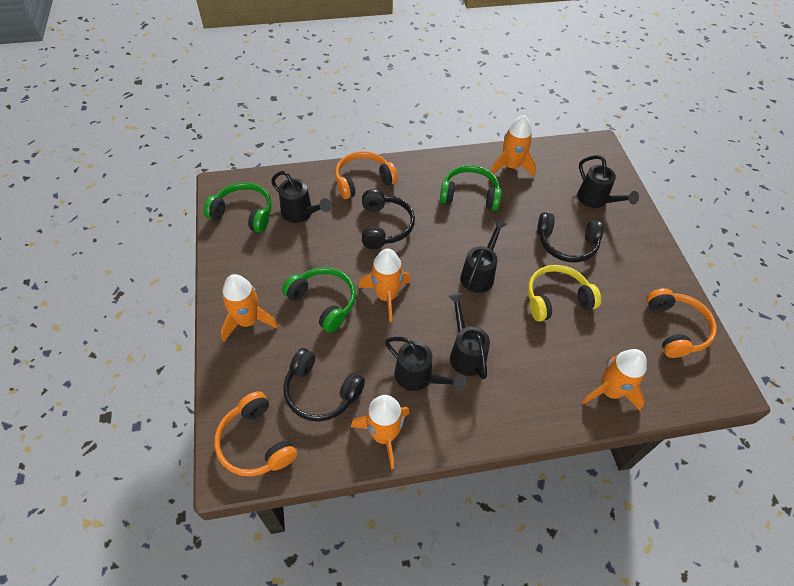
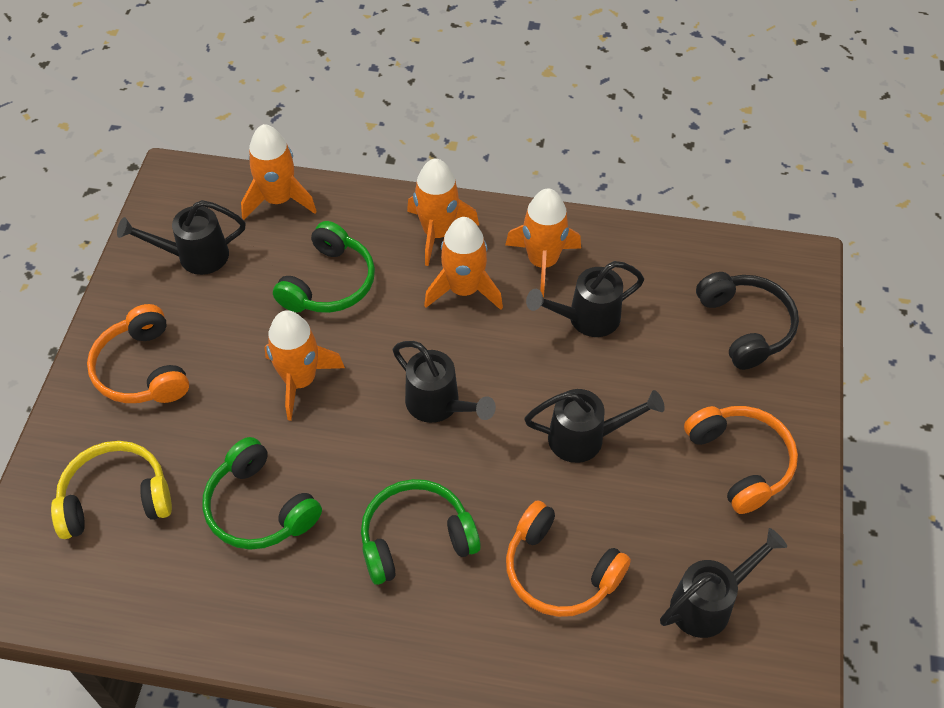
black headphones: 3 -> 1

